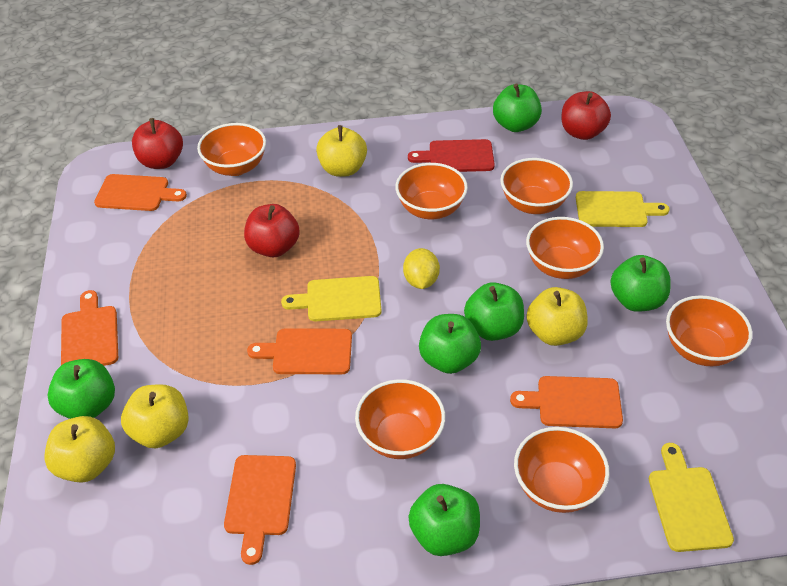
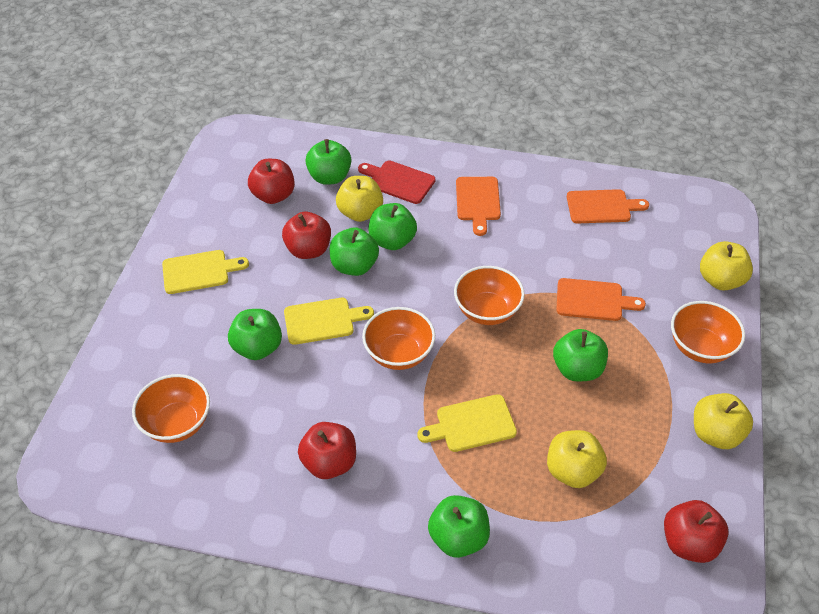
orange bowl: 7 -> 4
orange cutting board: 5 -> 3
red apple: 3 -> 4
yellow lemon: 1 -> 0

